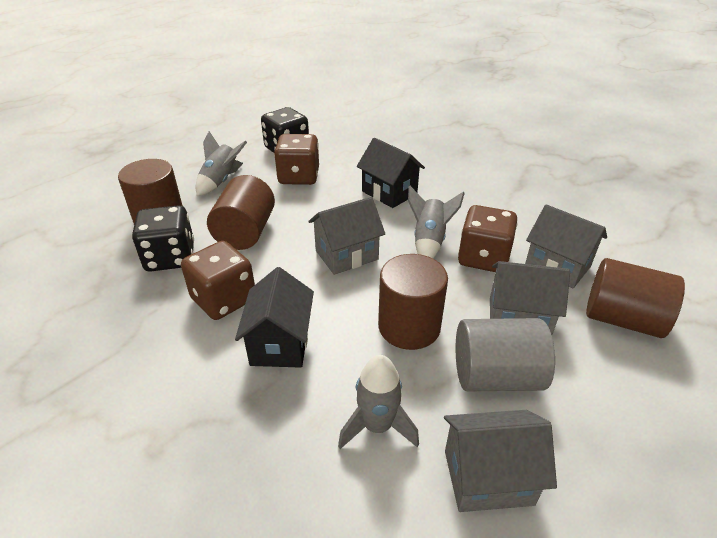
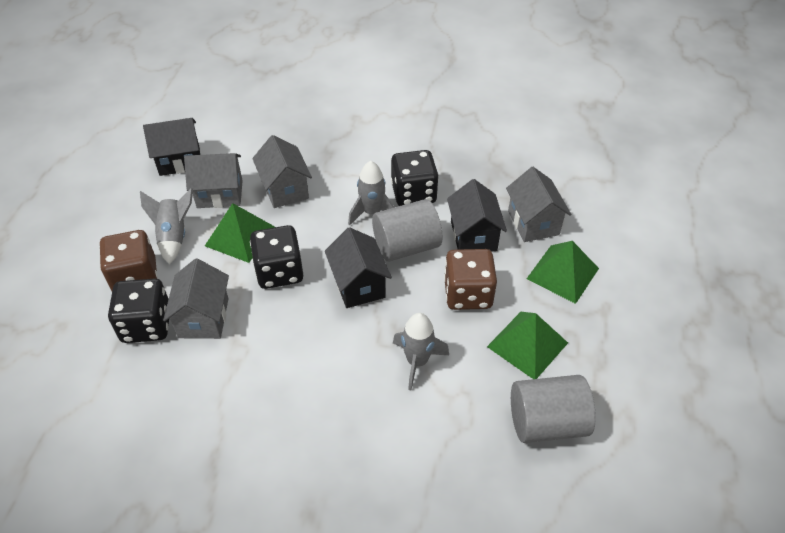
black dice: 2 -> 3
black house: 2 -> 3
brown cylinder: 4 -> 0
brown dice: 3 -> 2
green pyramid: 0 -> 3
grey cylinder: 1 -> 2

